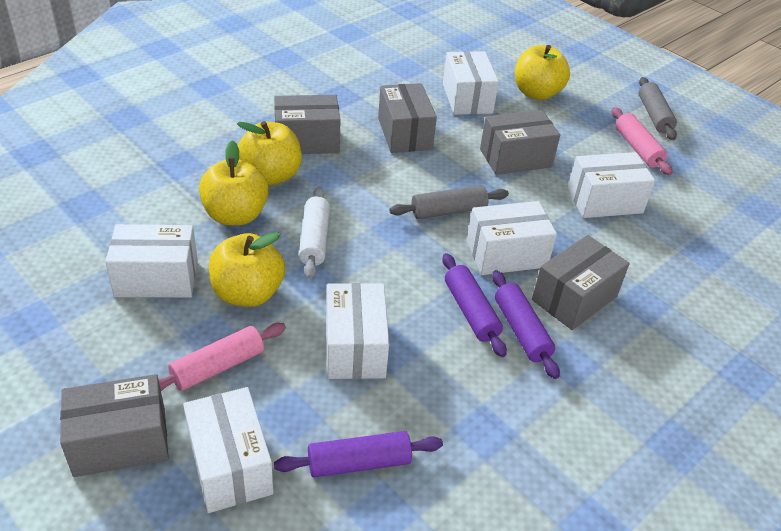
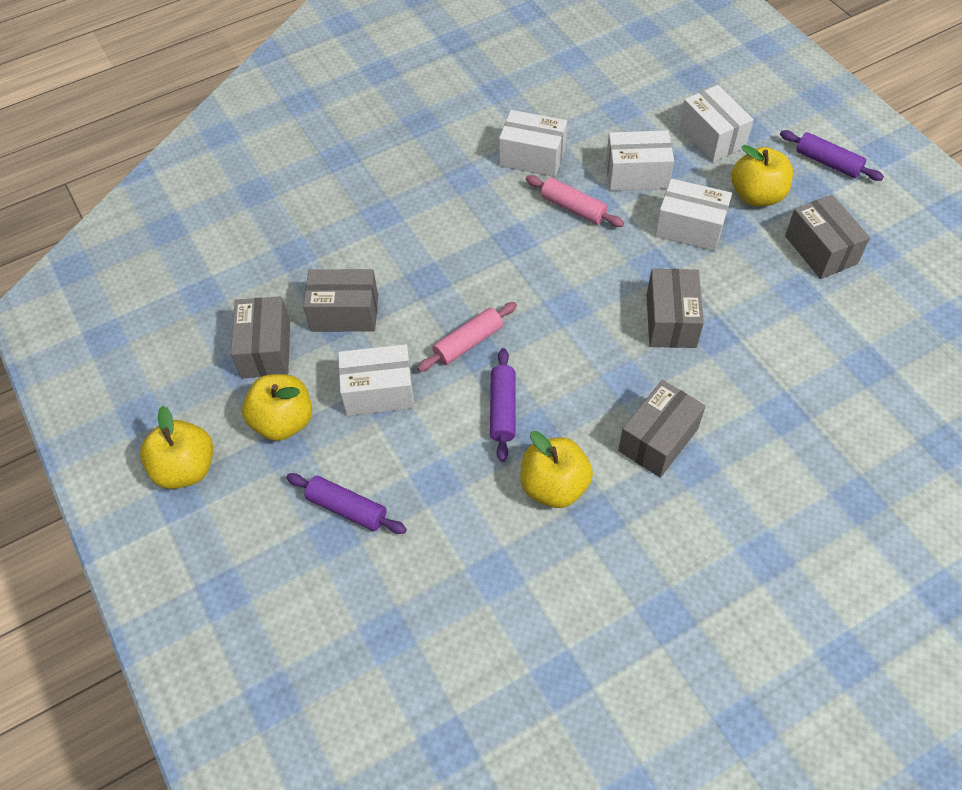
grey rolling pin: 2 -> 0
white box: 6 -> 5
white rolling pin: 1 -> 0

